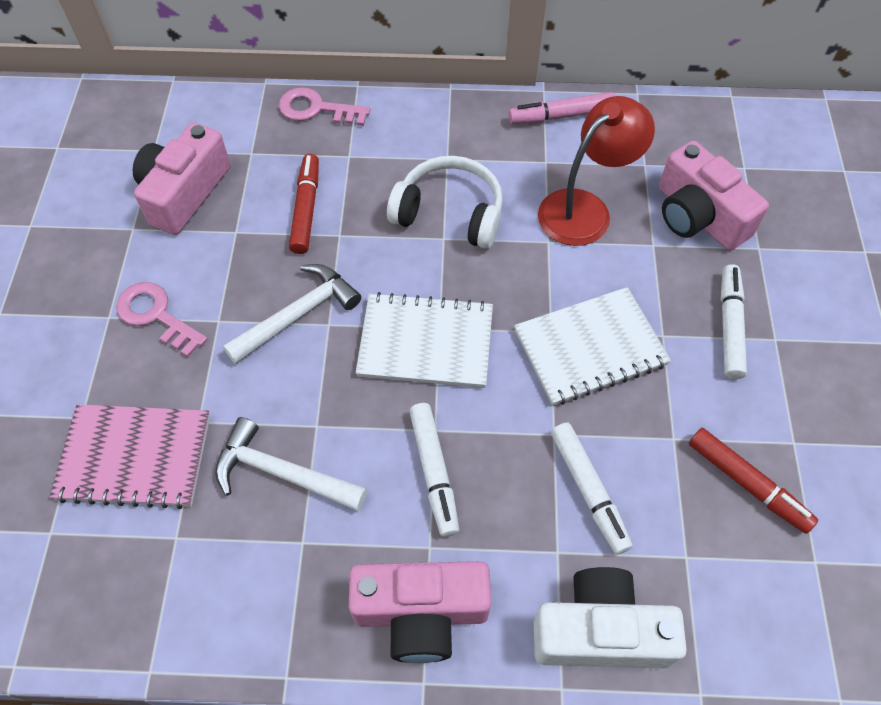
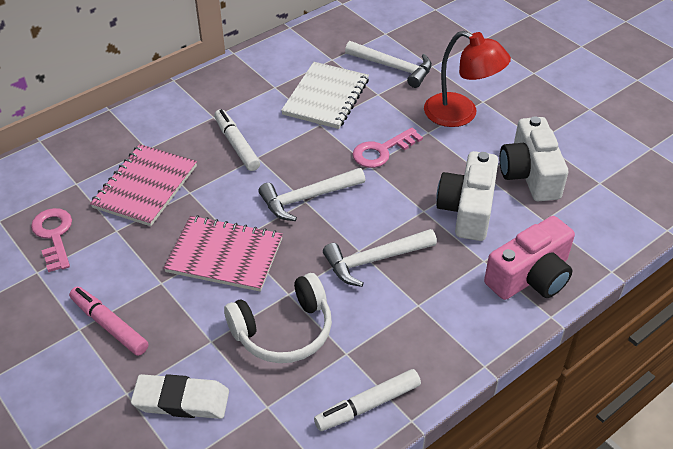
pink camera: 3 -> 1
pink notebook: 1 -> 2
red marker: 2 -> 0
white camera: 1 -> 2
white eraser: 0 -> 1
white hammer: 2 -> 3
white marker: 3 -> 2
white notebook: 2 -> 1

